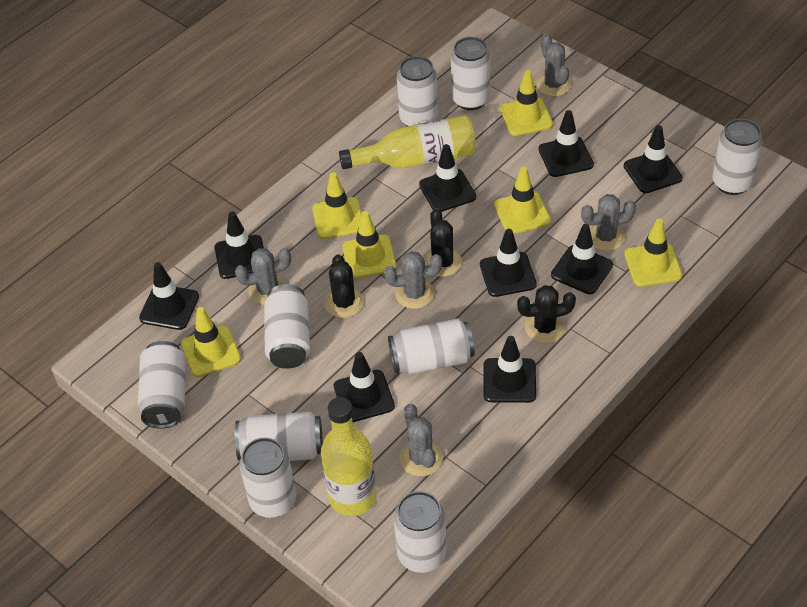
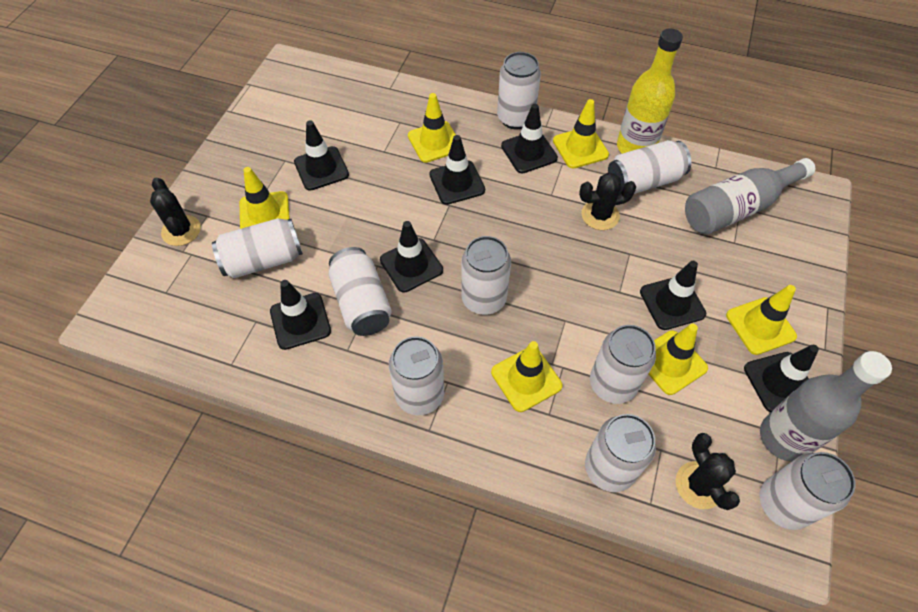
black traffic cone: 9 -> 7
grey bottle: 0 -> 2
grey cactus: 5 -> 0
yellow bottle: 2 -> 1

